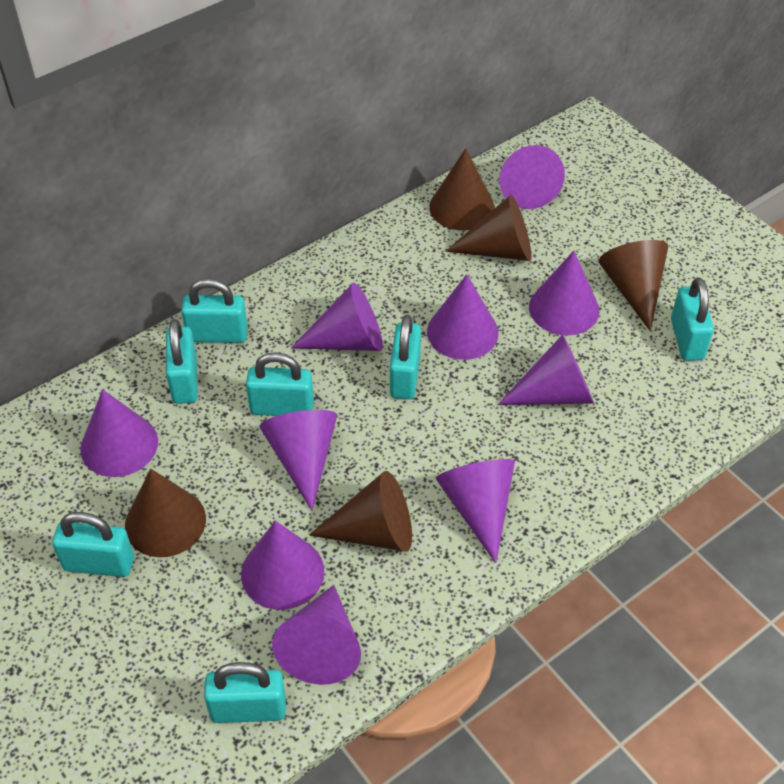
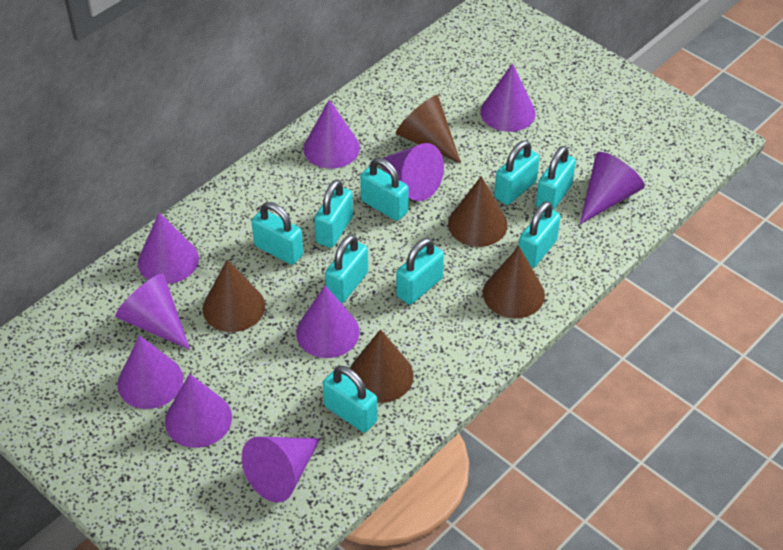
turquoise padlock: 7 -> 9

